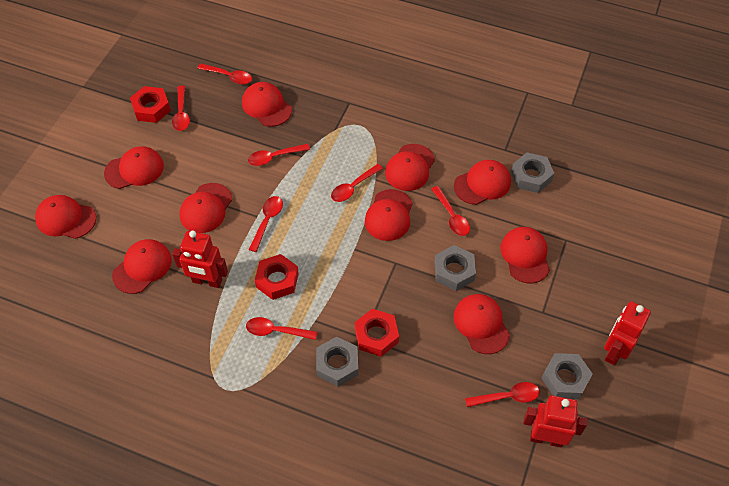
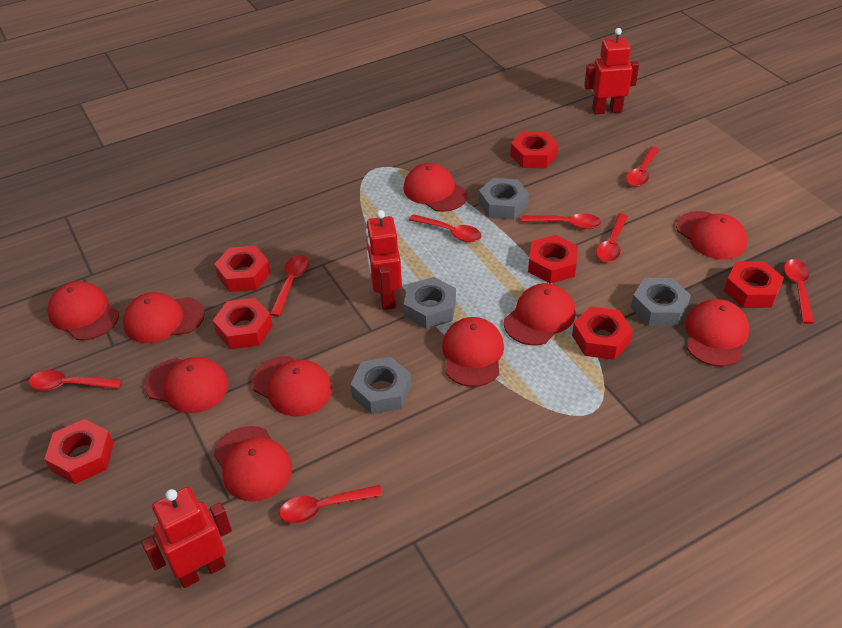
red nut: 3 -> 7

